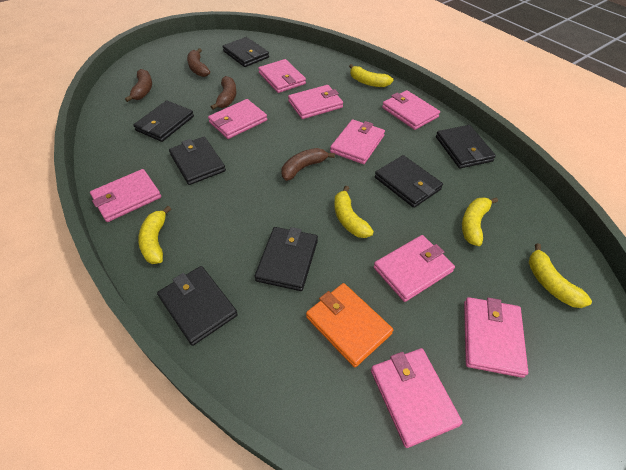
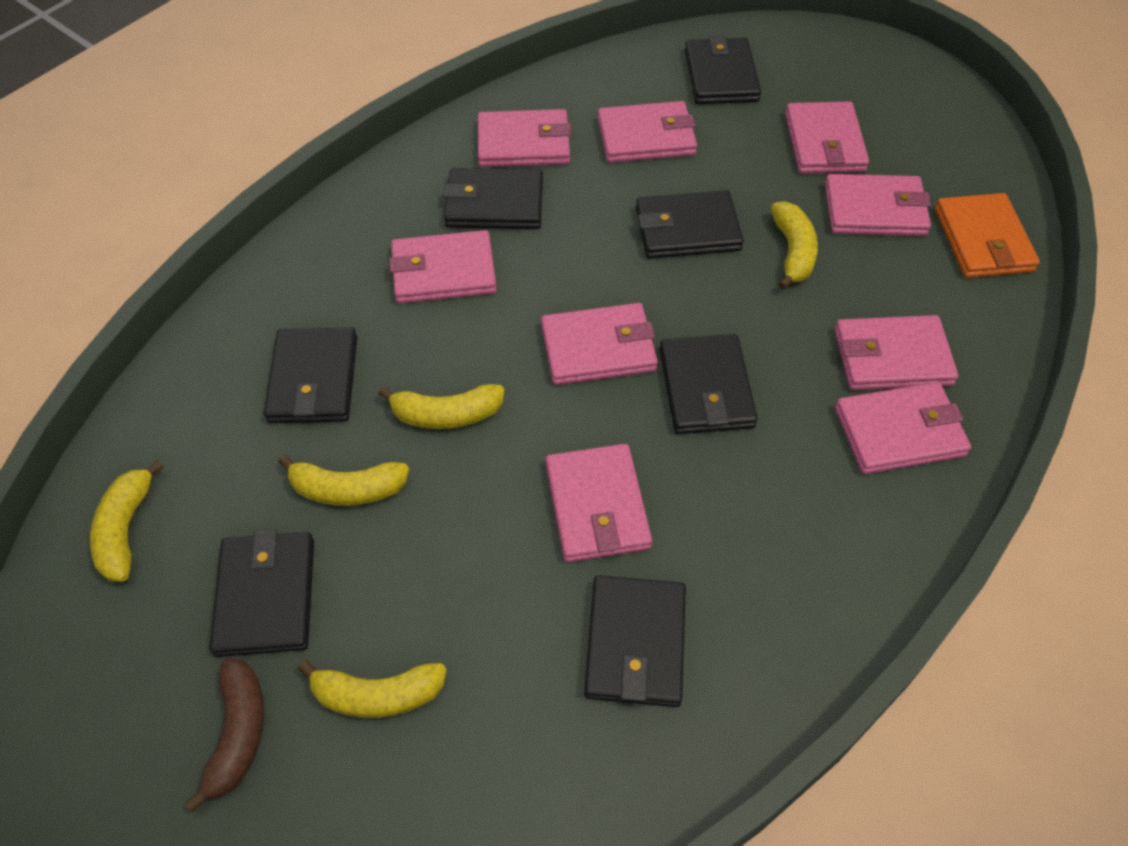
brown banana: 4 -> 1

